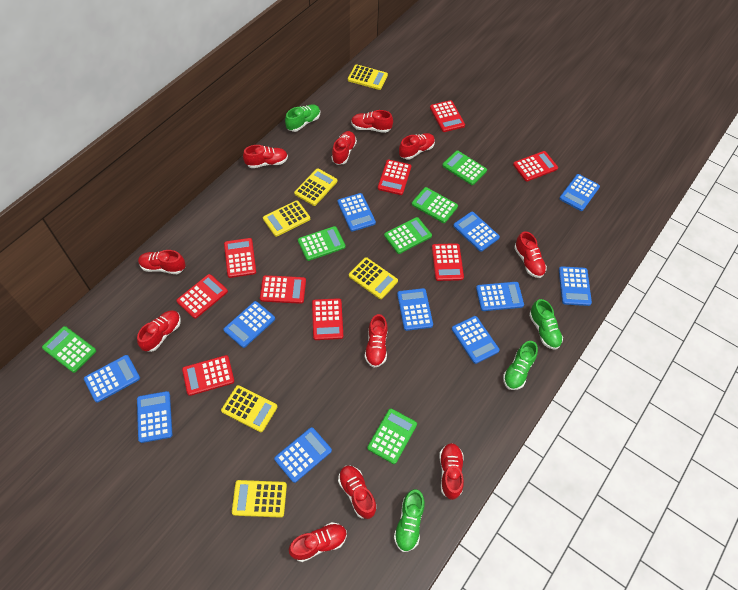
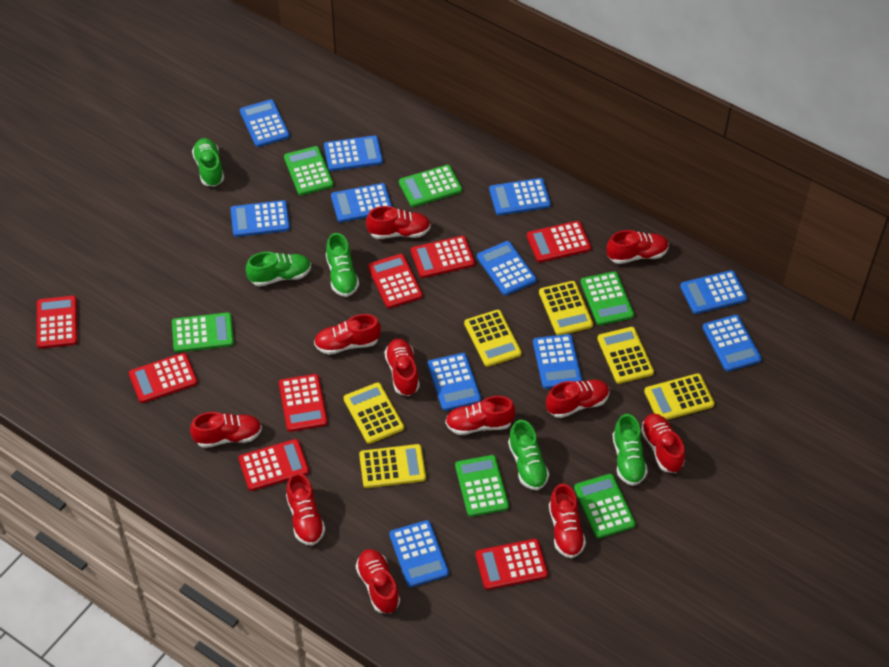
green shoe: 4 -> 5
red calculator: 9 -> 8

